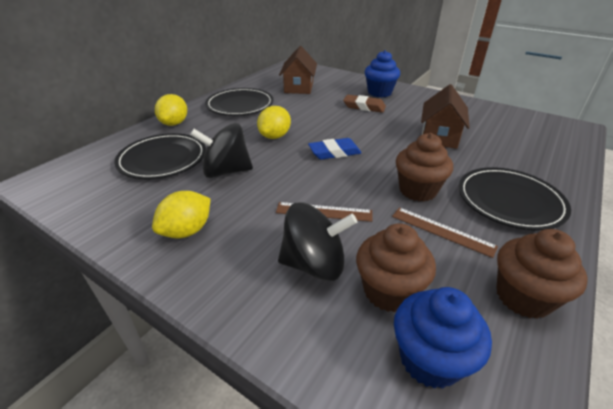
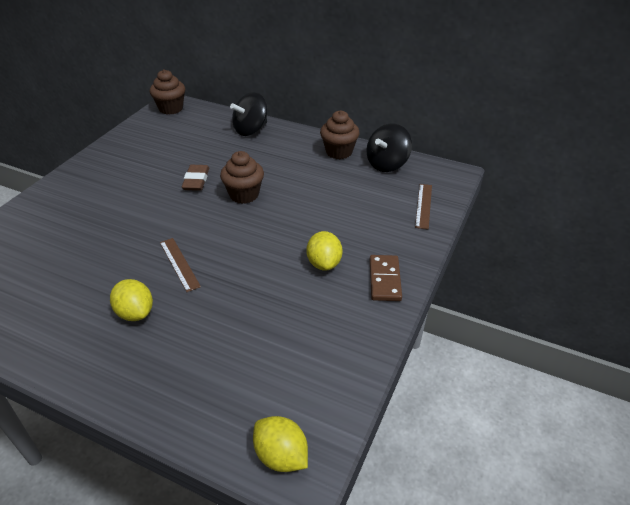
black plate: 3 -> 0
blue cupcake: 2 -> 0
blue eraser: 1 -> 0
brown domino: 0 -> 1
brown house: 2 -> 0

